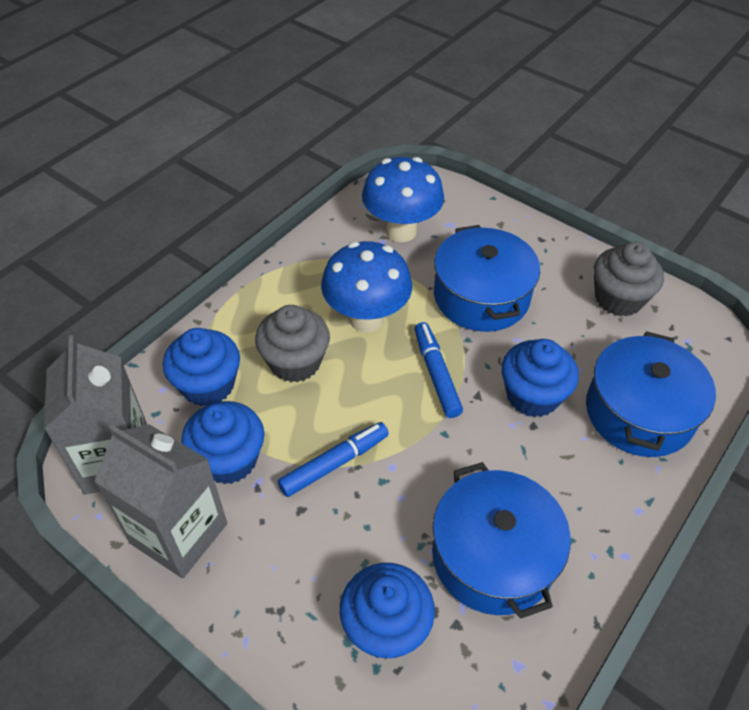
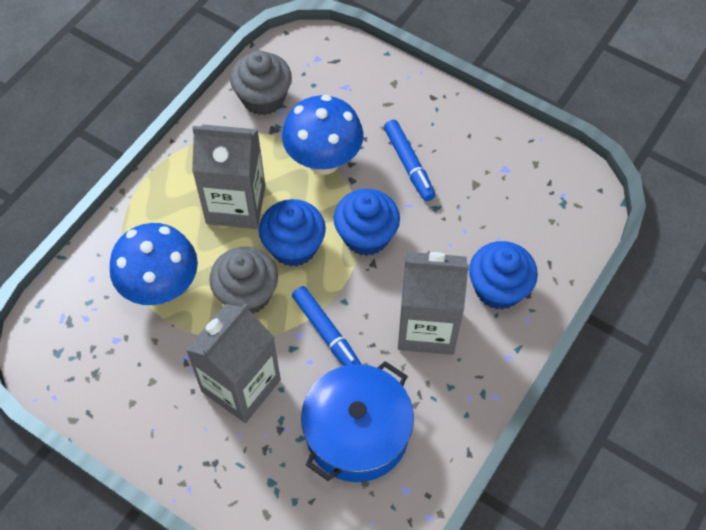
blue cupcake: 4 -> 3
blue pot: 3 -> 1
grey carton: 2 -> 3

